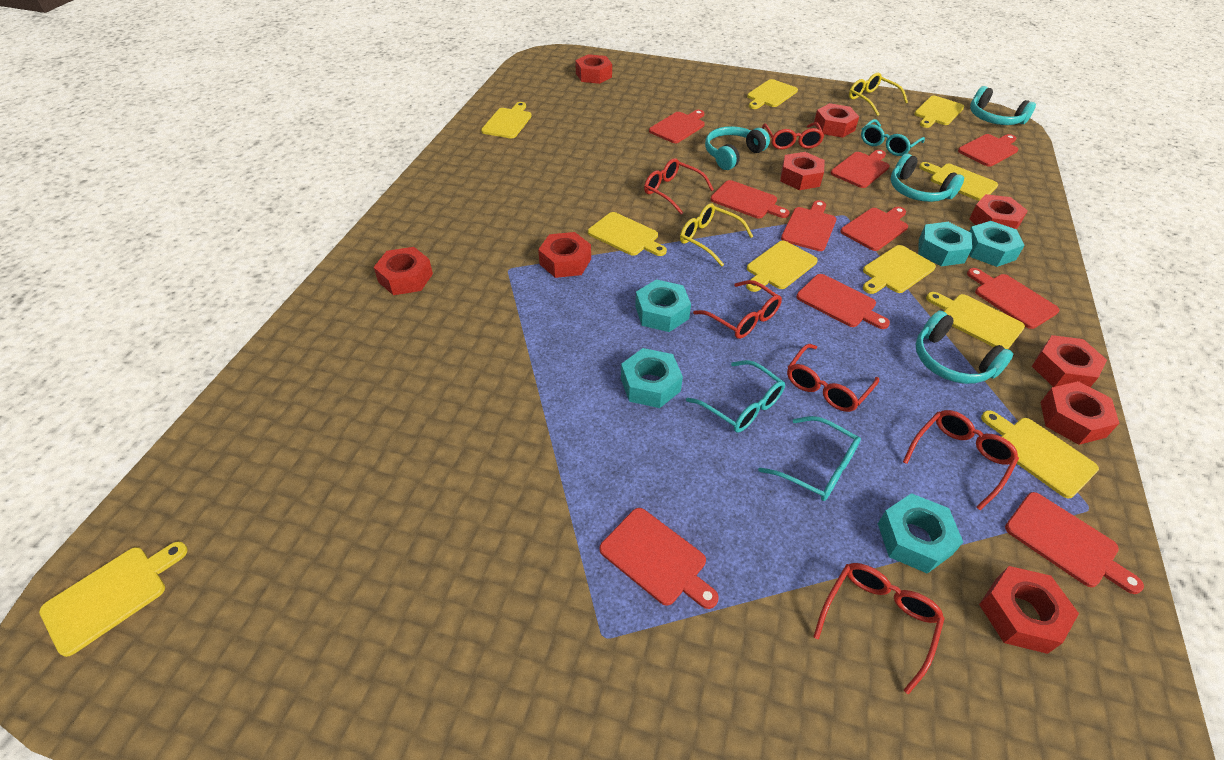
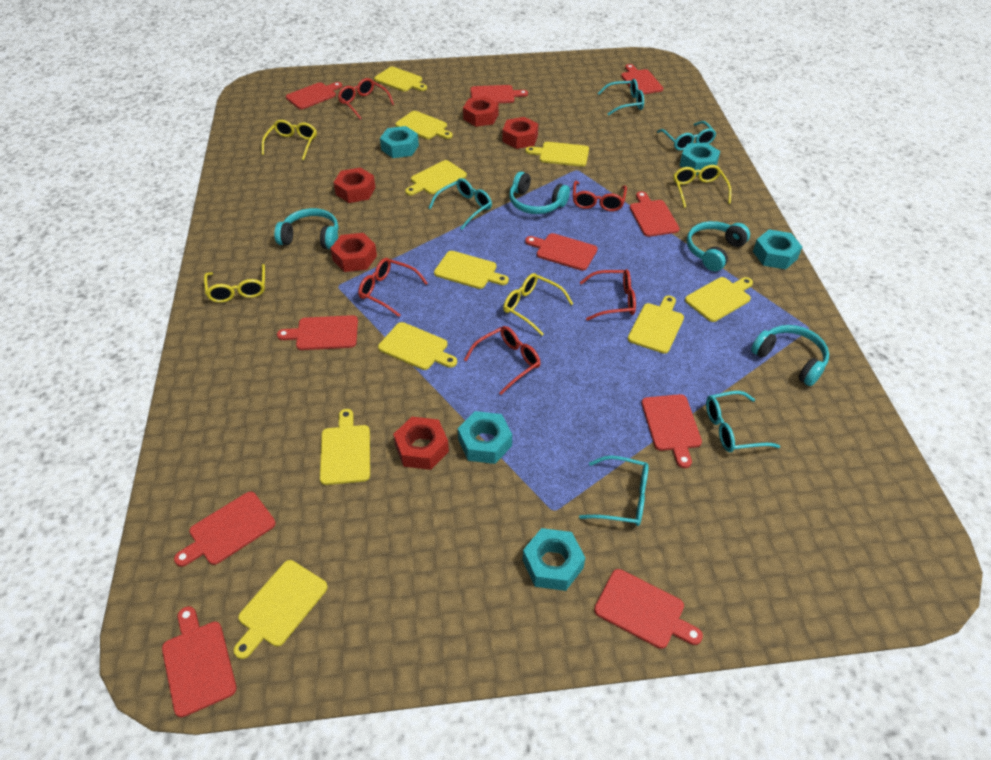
red glasses: 6 -> 5
red nut: 9 -> 5
turquoise glasses: 3 -> 5
yellow glasses: 2 -> 4

